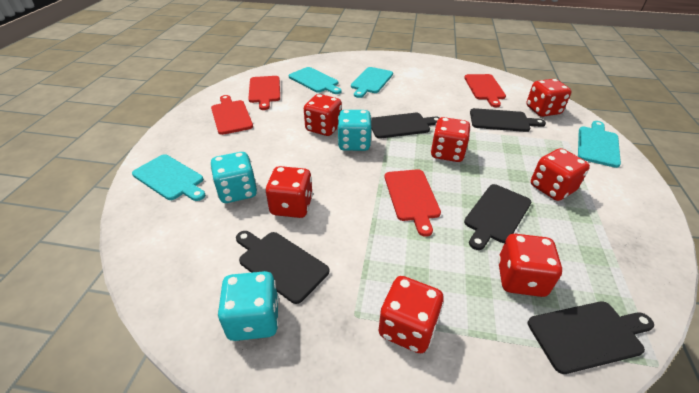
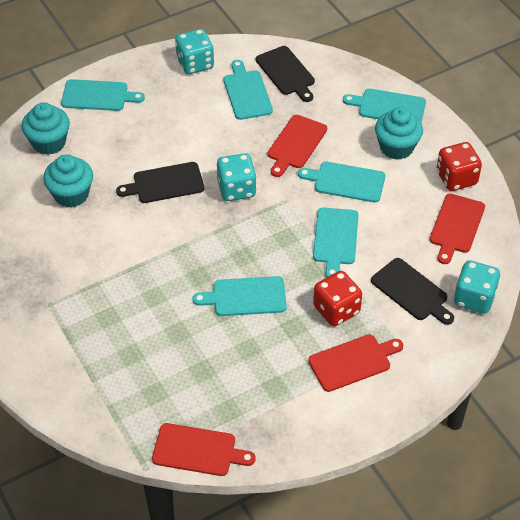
black cutting board: 5 -> 3
red dice: 7 -> 2
turquoise cupcake: 0 -> 3
turquoise cutting board: 4 -> 6

